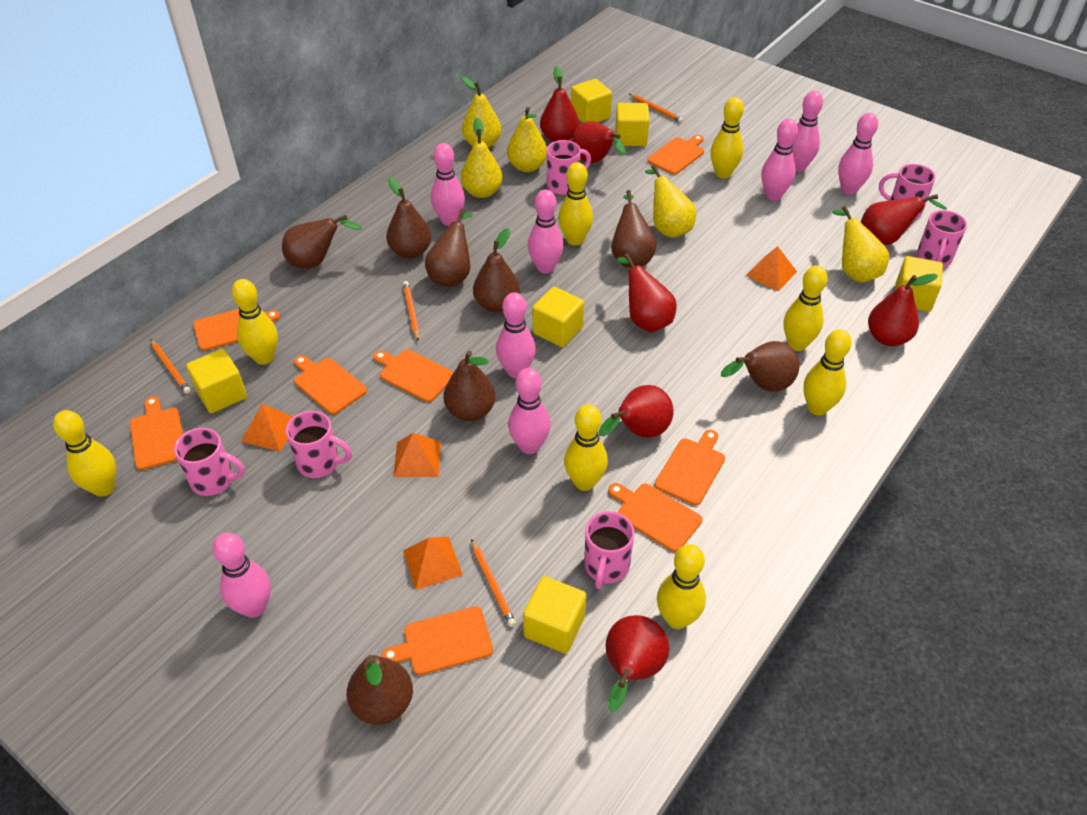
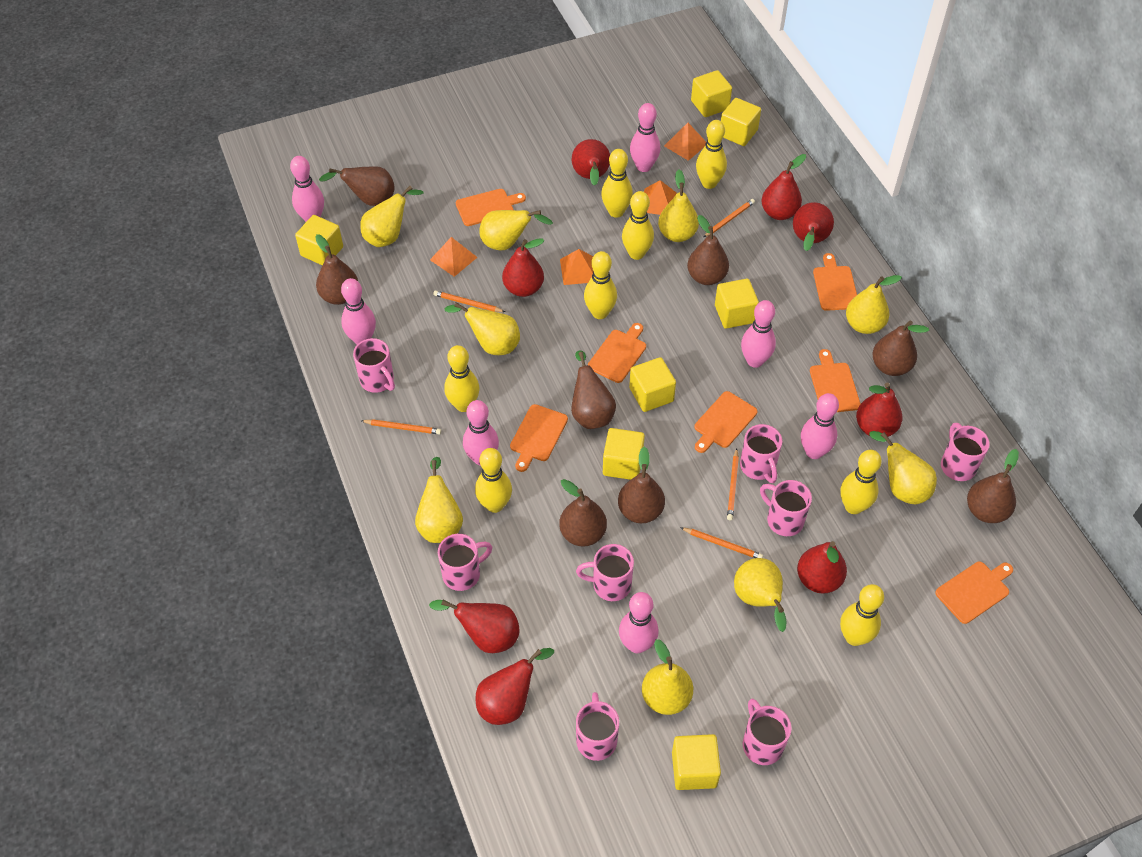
orange cutting board: 8 -> 7
orange pencil: 4 -> 5
pink bowling pin: 8 -> 7
pink mug: 6 -> 8
red pear: 7 -> 8
yellow cube: 6 -> 7
yellow pear: 5 -> 9

